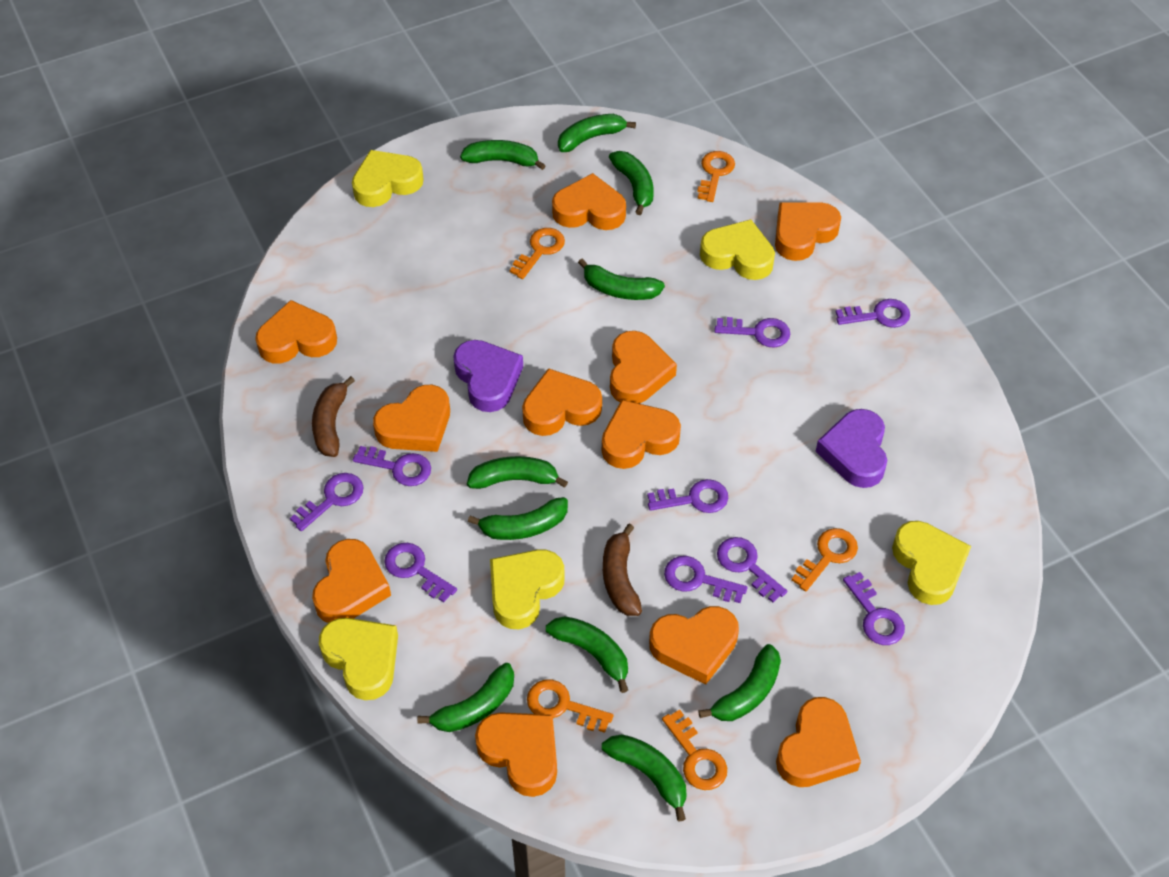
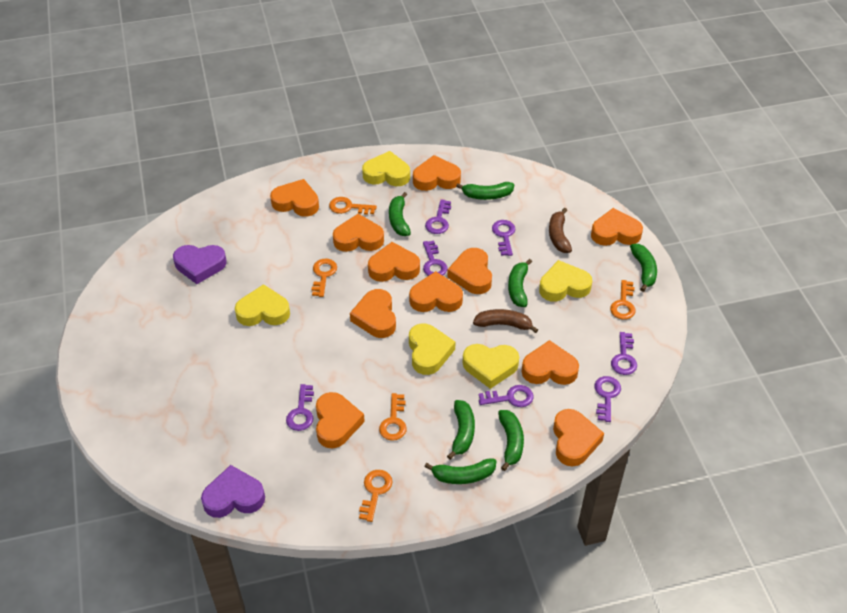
green banana: 10 -> 7
purple key: 9 -> 7

